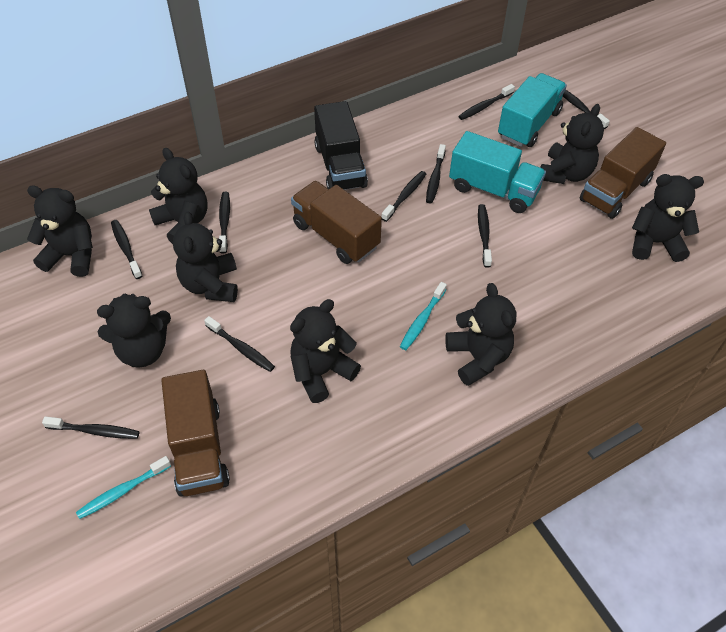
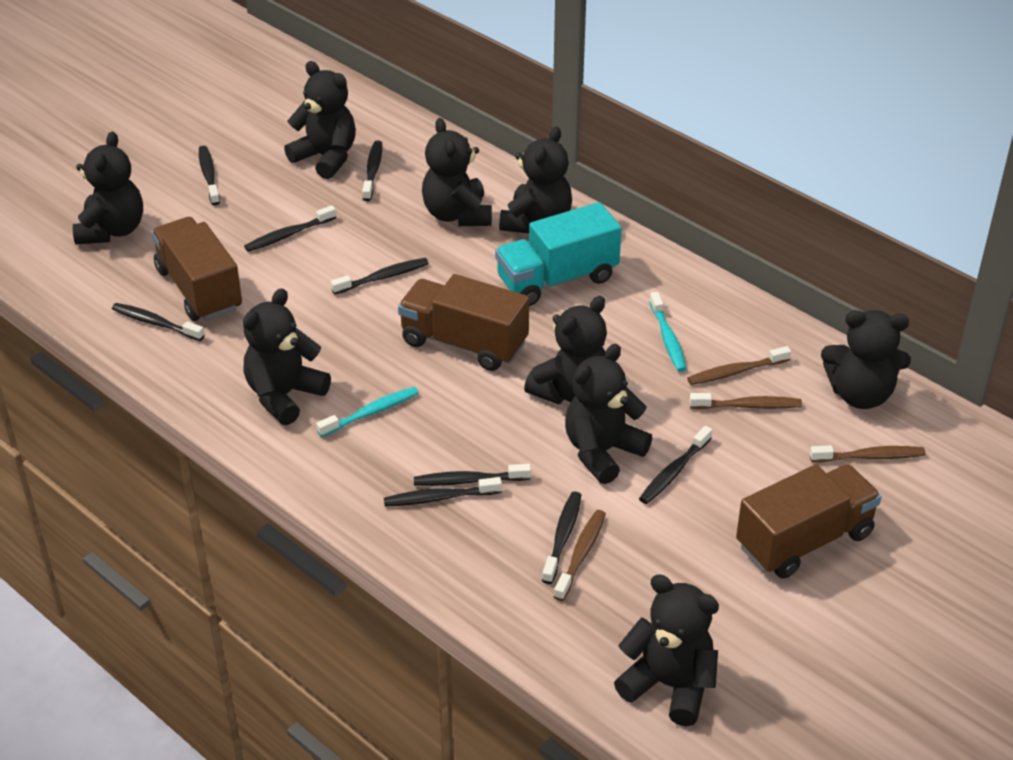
black teddy bear: 8 -> 9
black truck: 1 -> 0
brown toothbrush: 0 -> 4
turquoise truck: 2 -> 1

